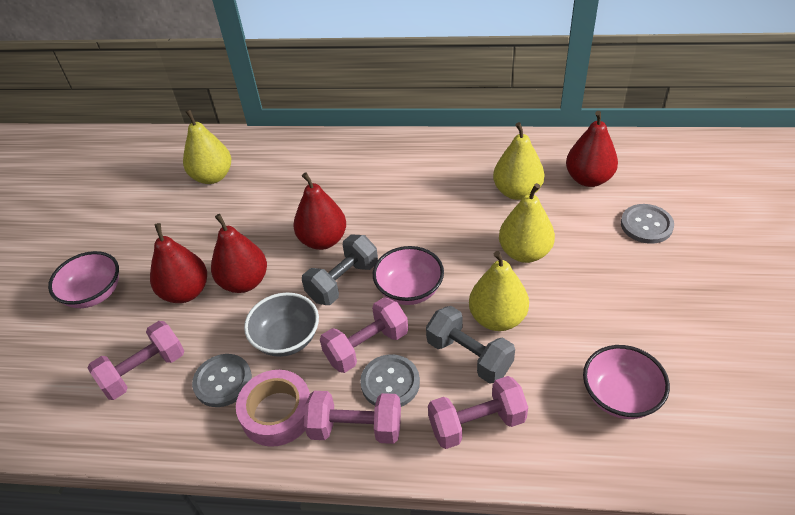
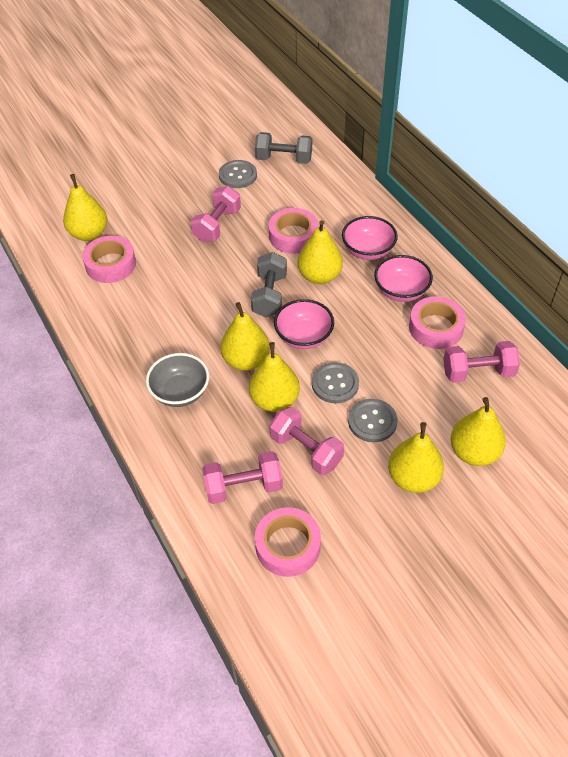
pink tape: 1 -> 4
red pear: 4 -> 0
yellow pear: 4 -> 6

